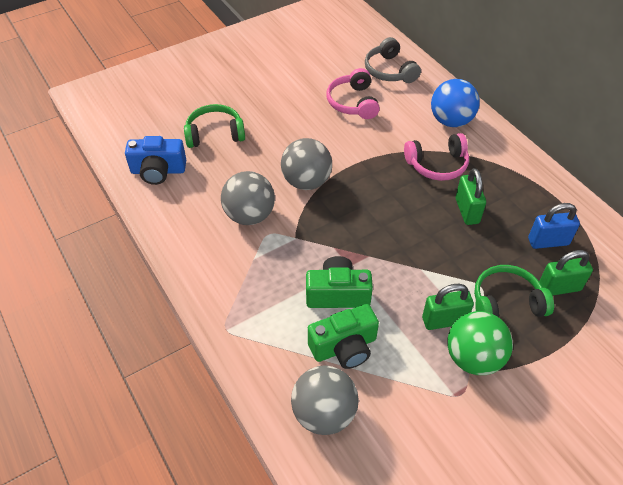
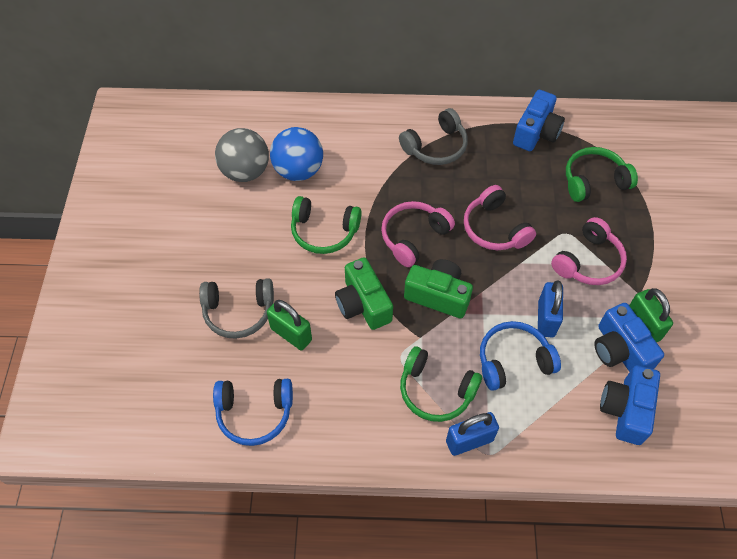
blue camera: 1 -> 3
blue headphones: 0 -> 2
blue padlock: 1 -> 2
green ball: 1 -> 0
green headphones: 2 -> 3
green padlock: 3 -> 2
grey ball: 3 -> 1
grey headphones: 1 -> 2
pink headphones: 2 -> 3

